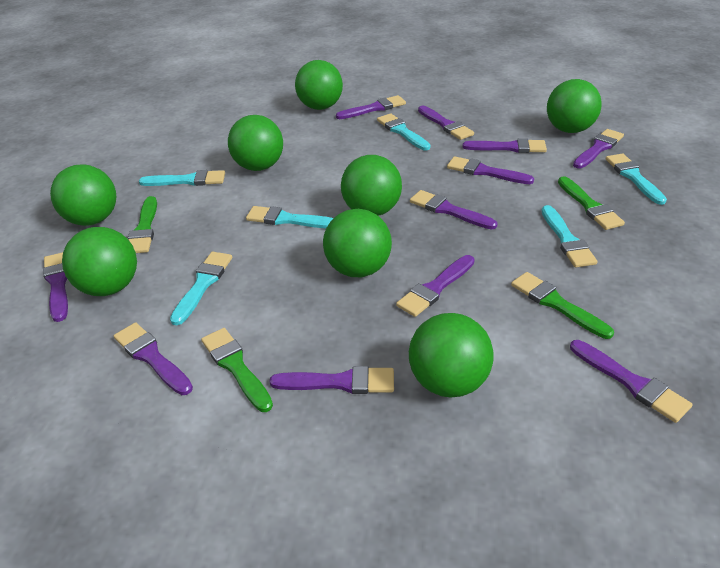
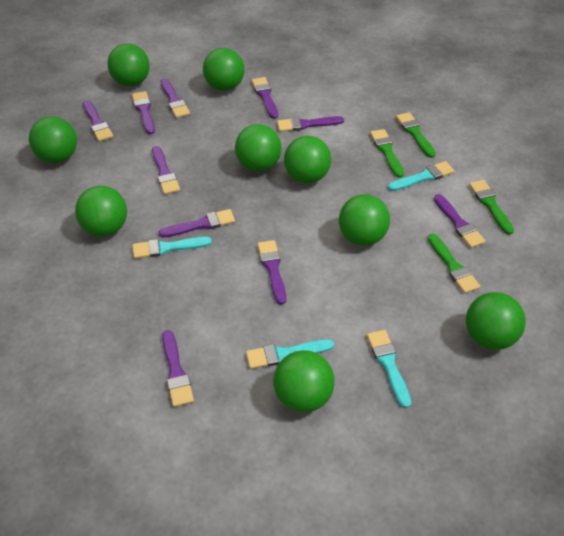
green ball: 8 -> 9
purple brush: 11 -> 10
turquoise brush: 6 -> 4

